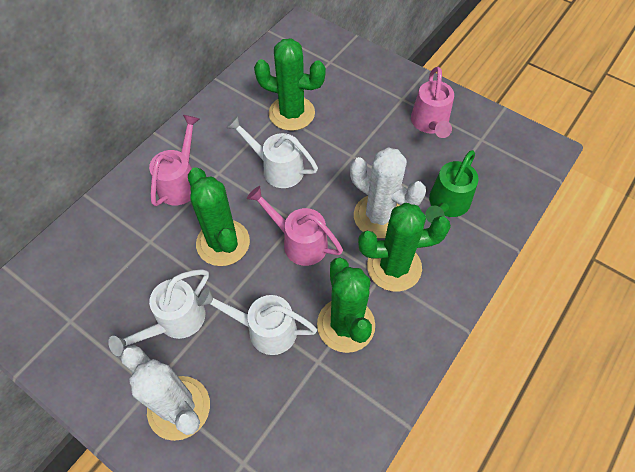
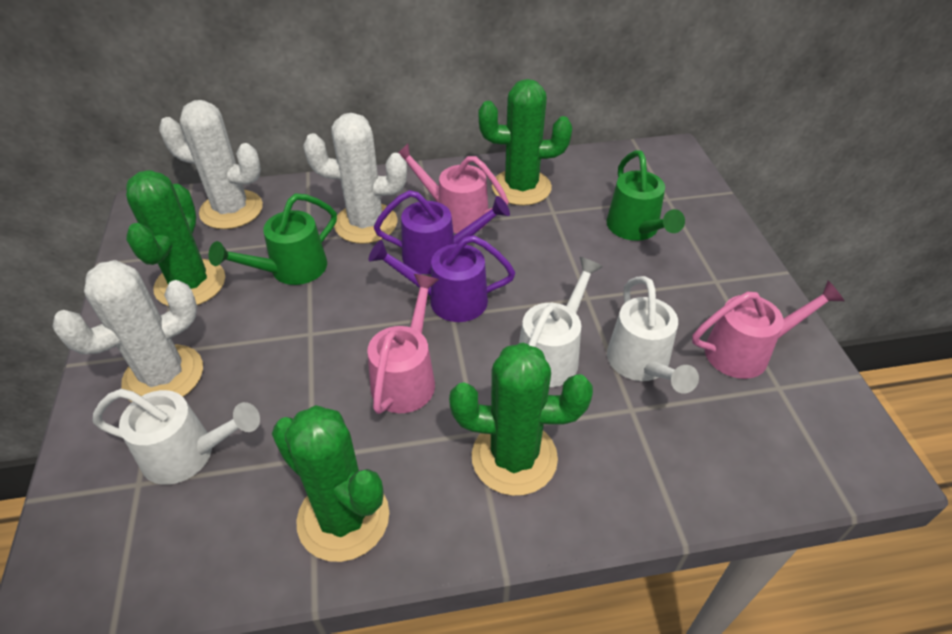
green watering can: 1 -> 2
purple watering can: 0 -> 2
white cactus: 2 -> 3

